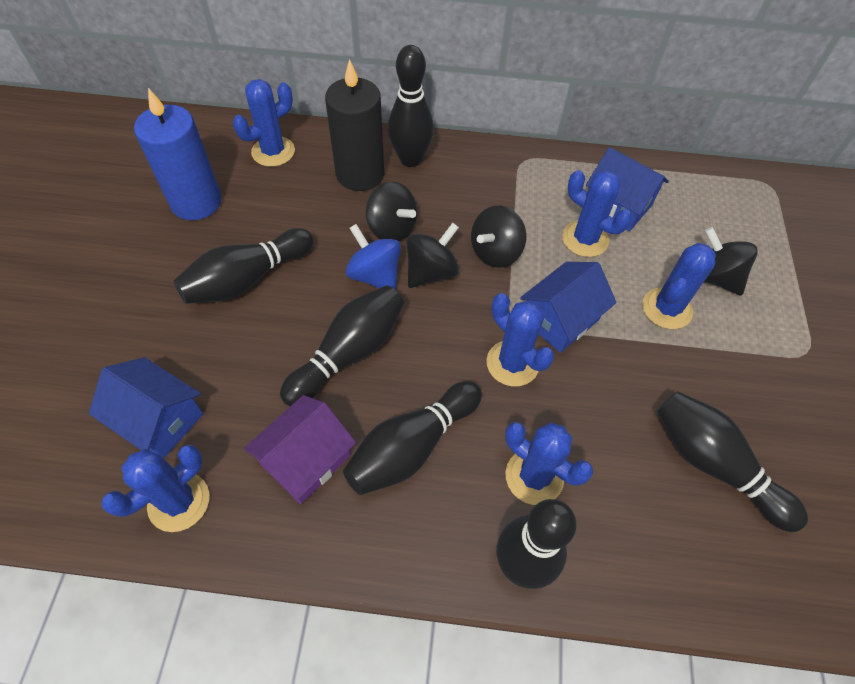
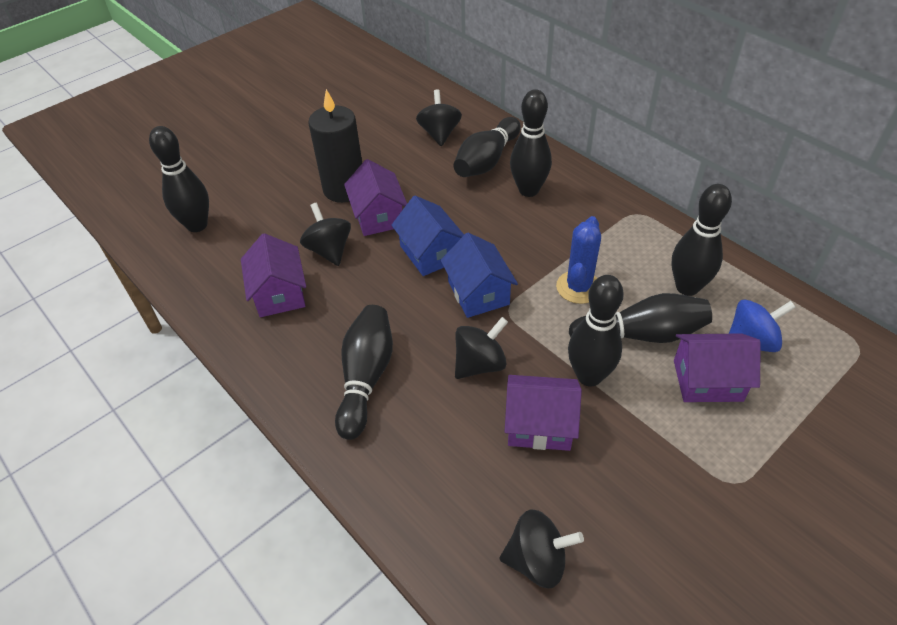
black bowling pin: 6 -> 7
blue cactus: 6 -> 1
blue candle: 1 -> 0
blue house: 3 -> 2
purple house: 1 -> 4

